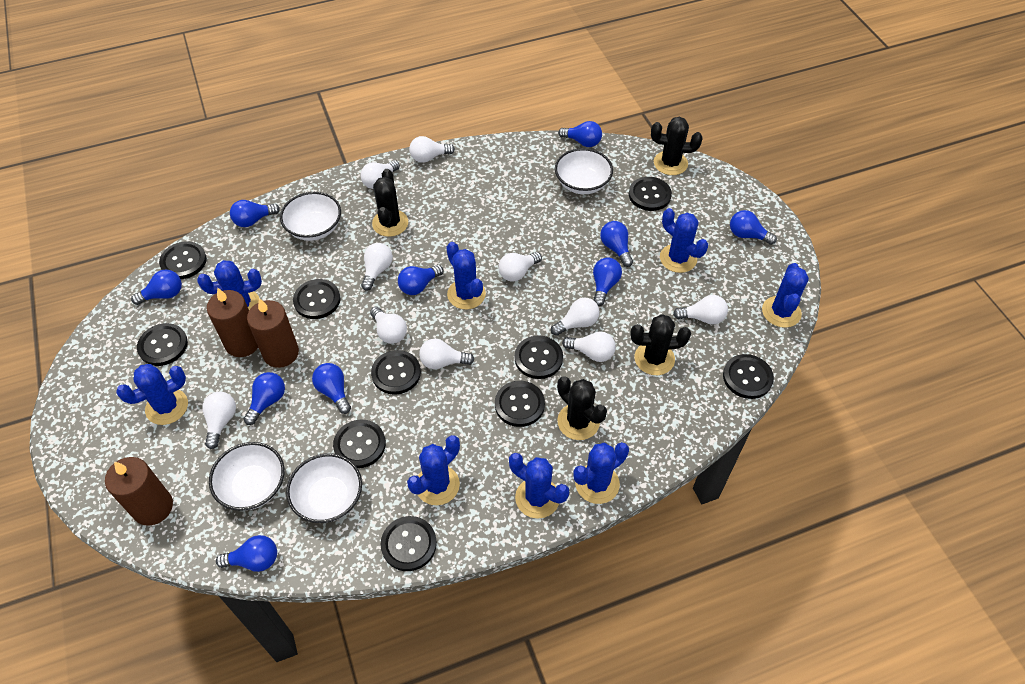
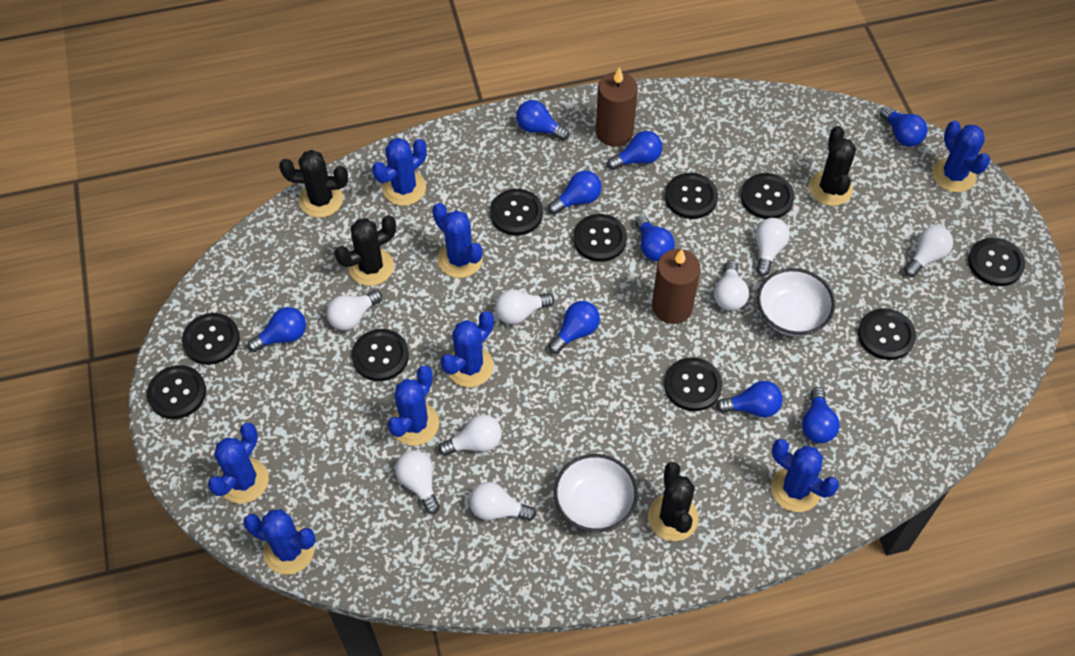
blue light bulb: 10 -> 9
brown candle: 3 -> 2
white bowl: 4 -> 2
white light bulb: 10 -> 8

